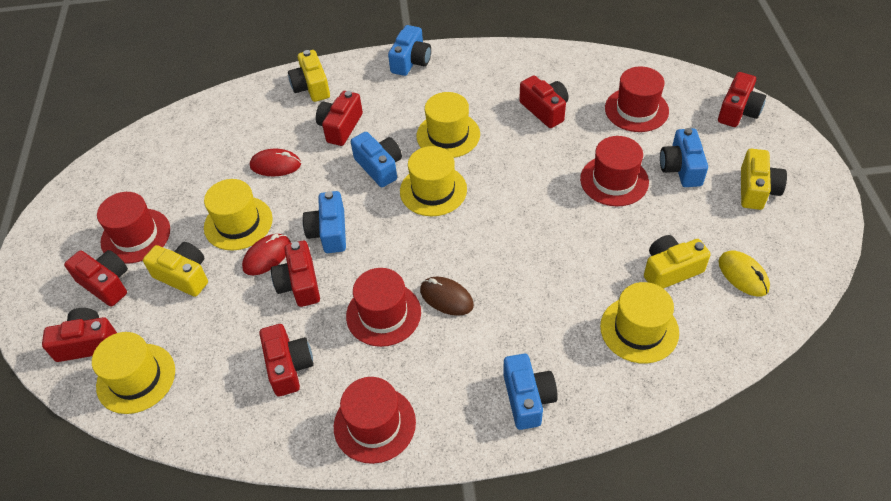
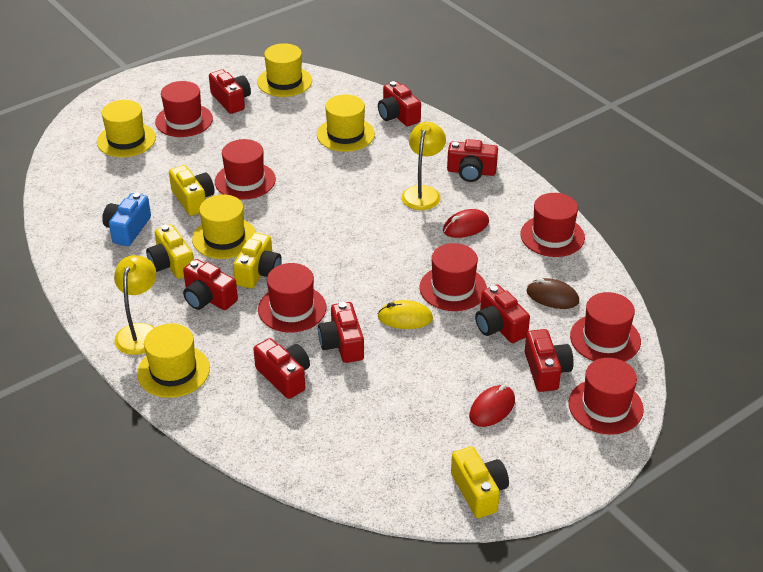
blue camera: 5 -> 1
red camera: 7 -> 8
red hat: 5 -> 7
yellow lamp: 0 -> 2

